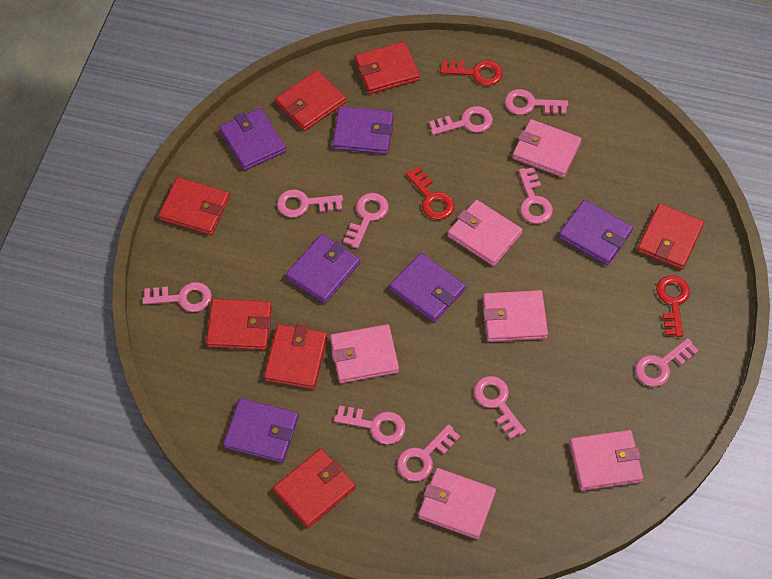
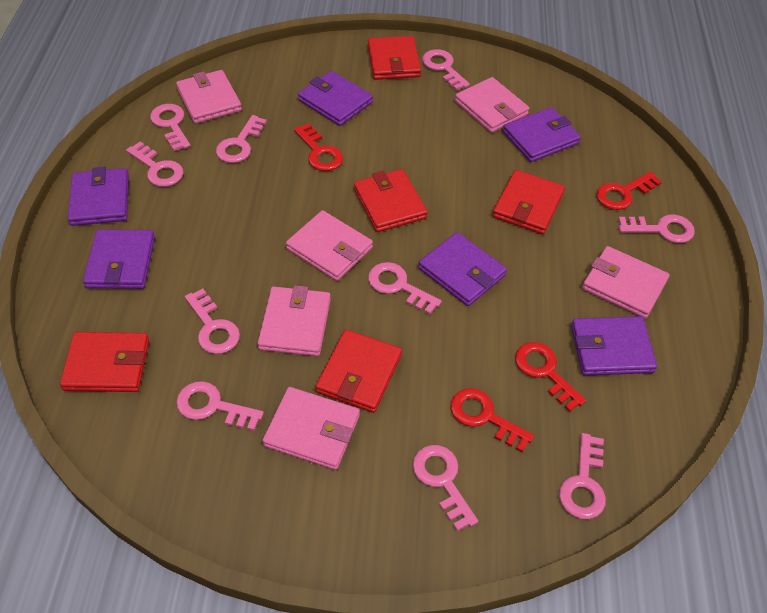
red key: 3 -> 4
red wallet: 7 -> 5

